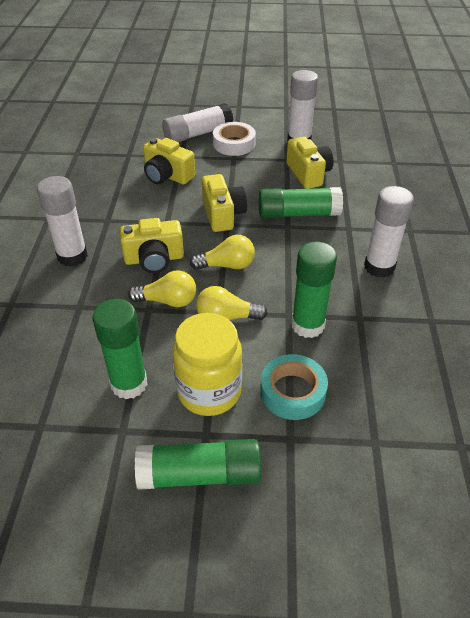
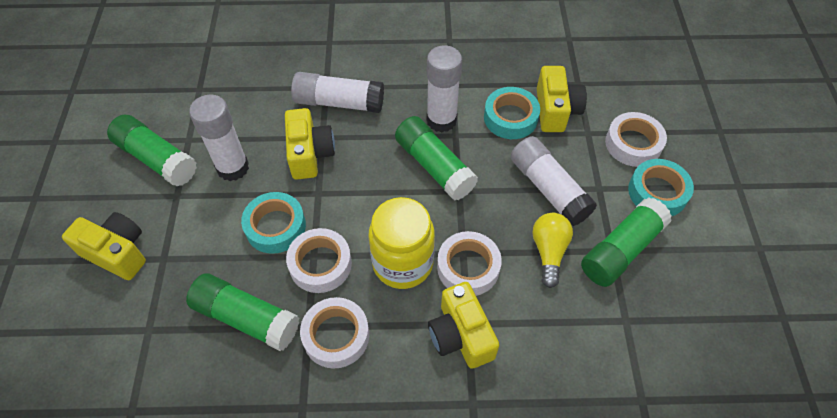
turquoise tape: 1 -> 3
white tape: 1 -> 4
yellow light bulb: 3 -> 1

